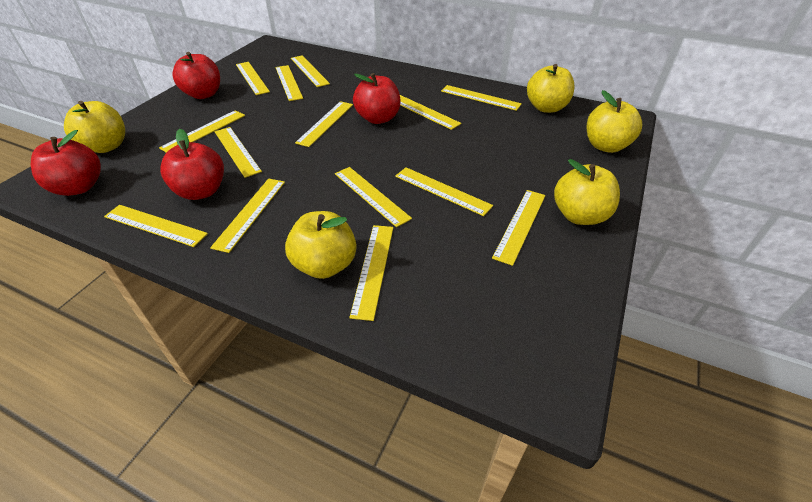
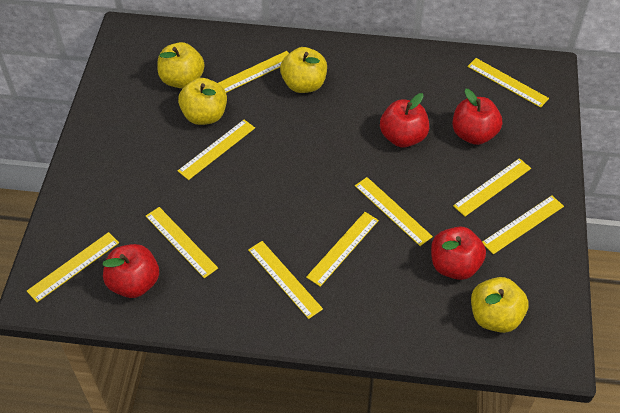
yellow apple: 5 -> 4
yellow ruler: 14 -> 10

